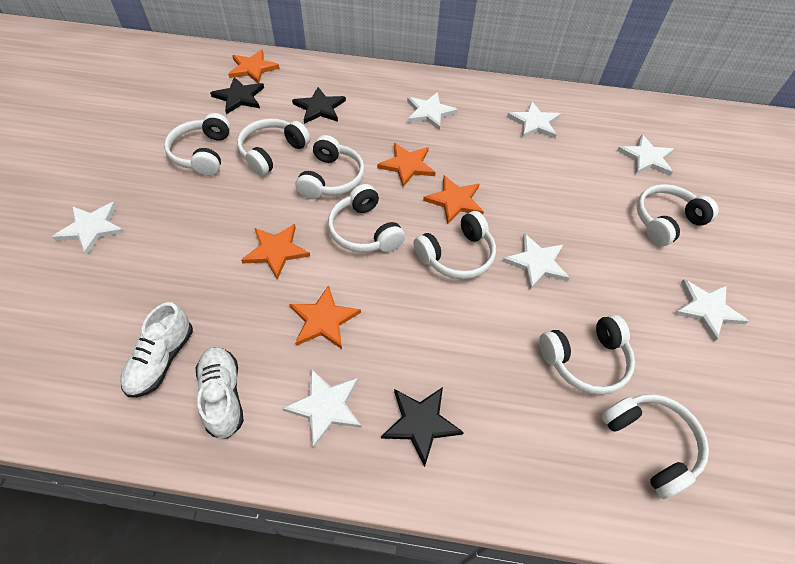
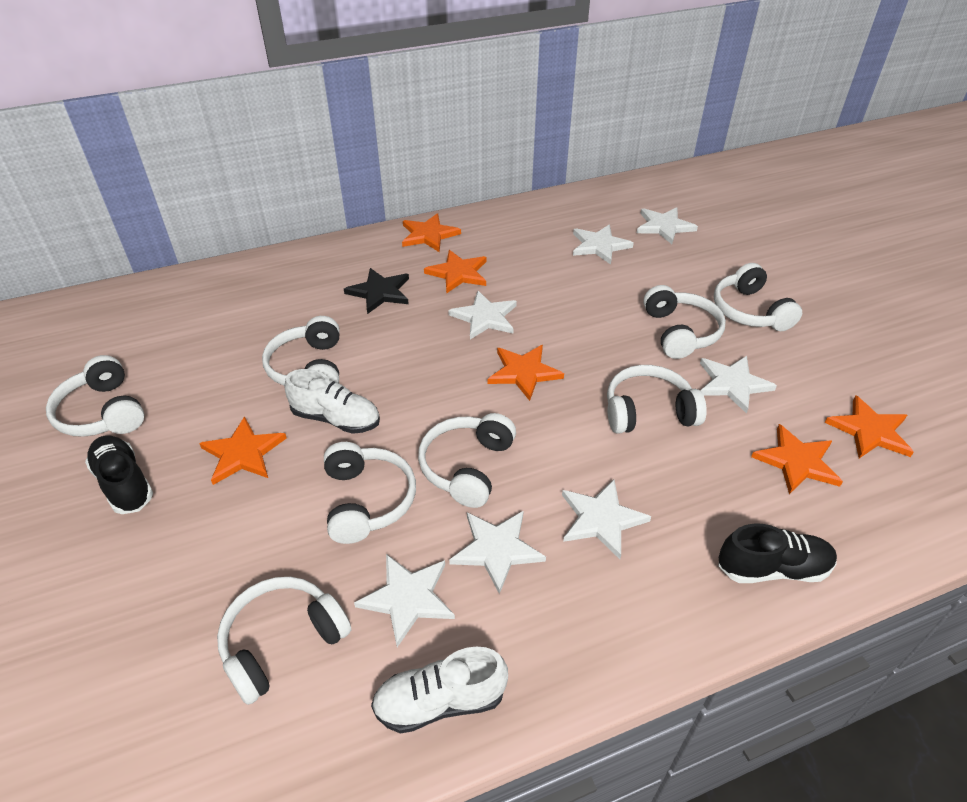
black shoe: 0 -> 2
black star: 3 -> 1
orange star: 5 -> 6

